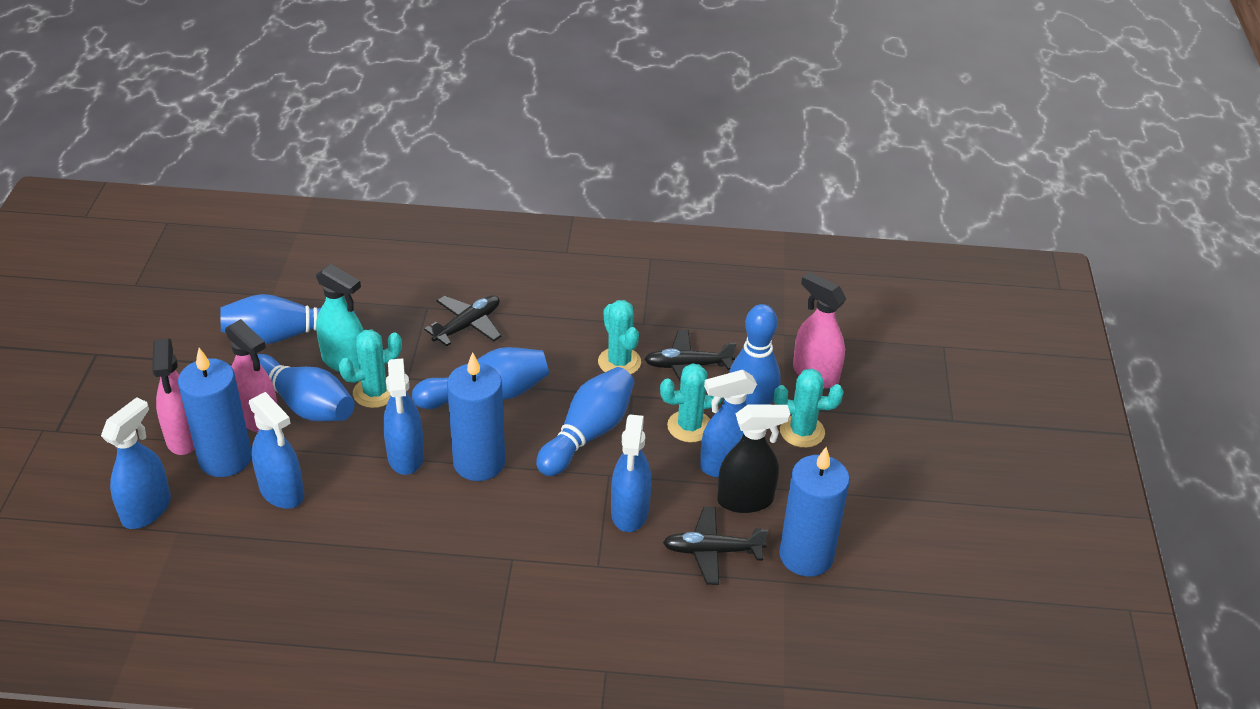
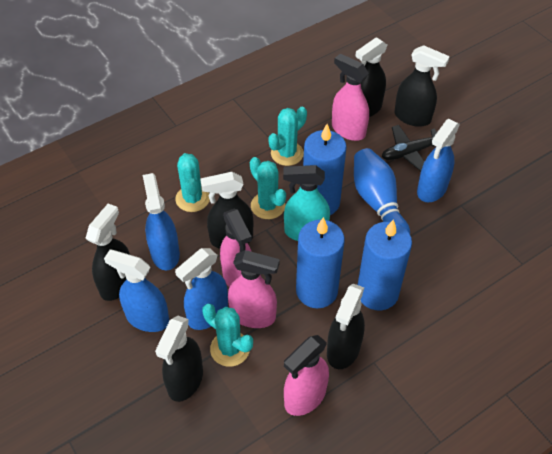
black plane: 3 -> 1
black spray bottle: 1 -> 6
blue bowling pin: 5 -> 1
blue spray bottle: 5 -> 4
pink spray bottle: 3 -> 4

